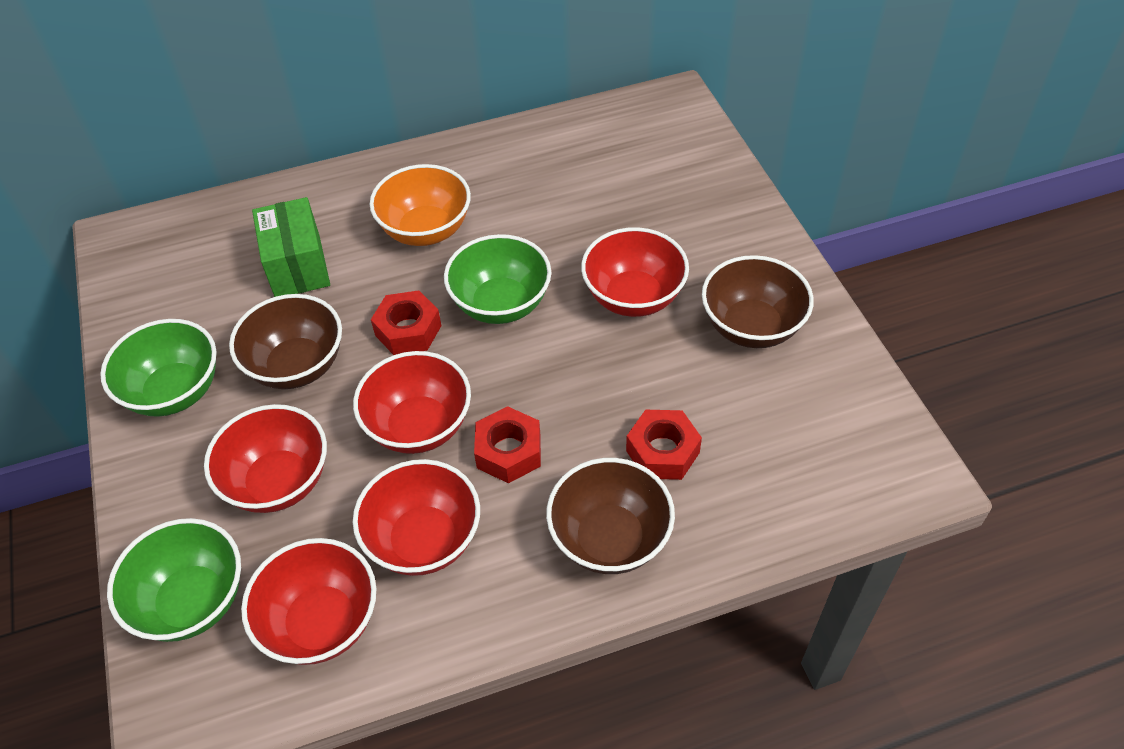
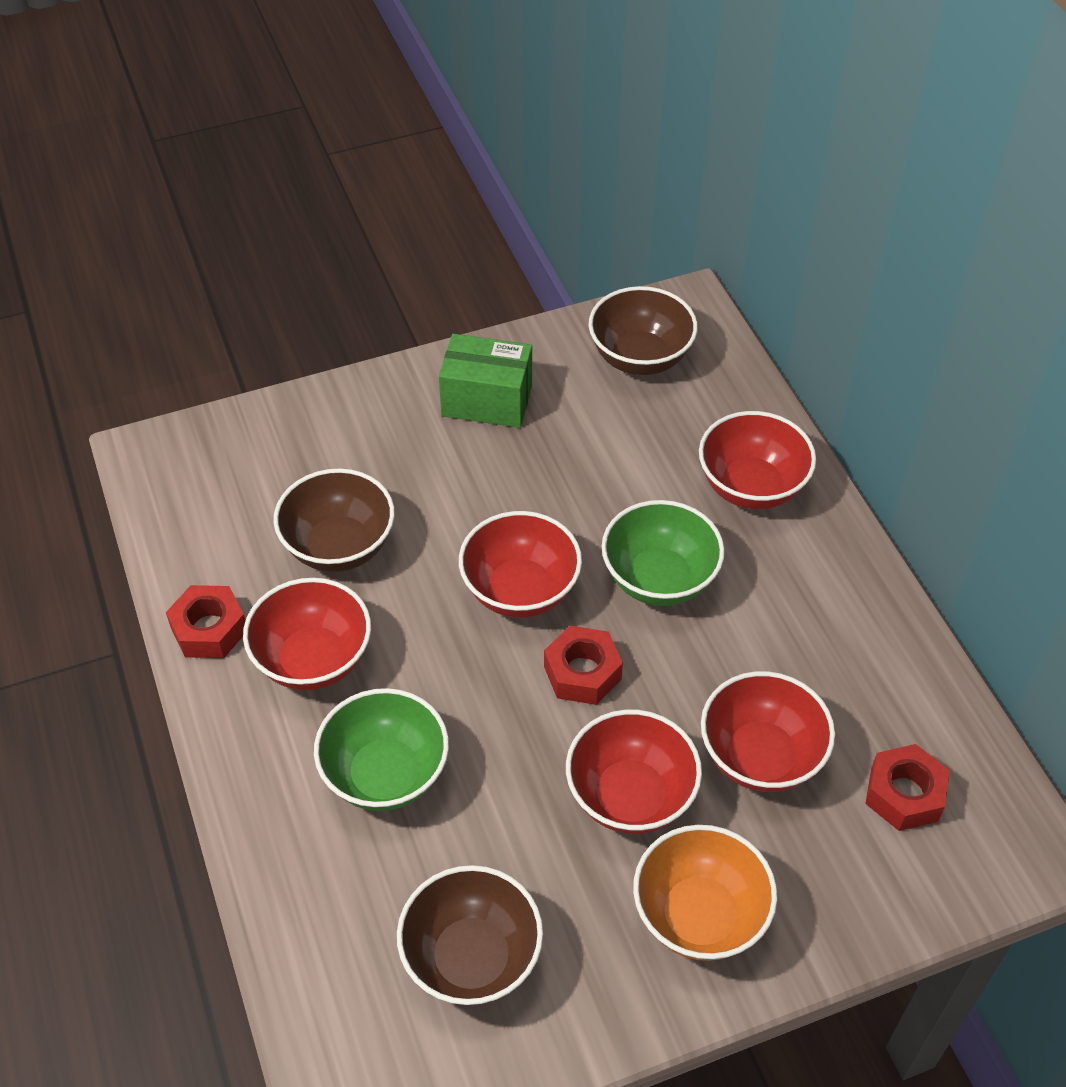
green bowl: 3 -> 2

